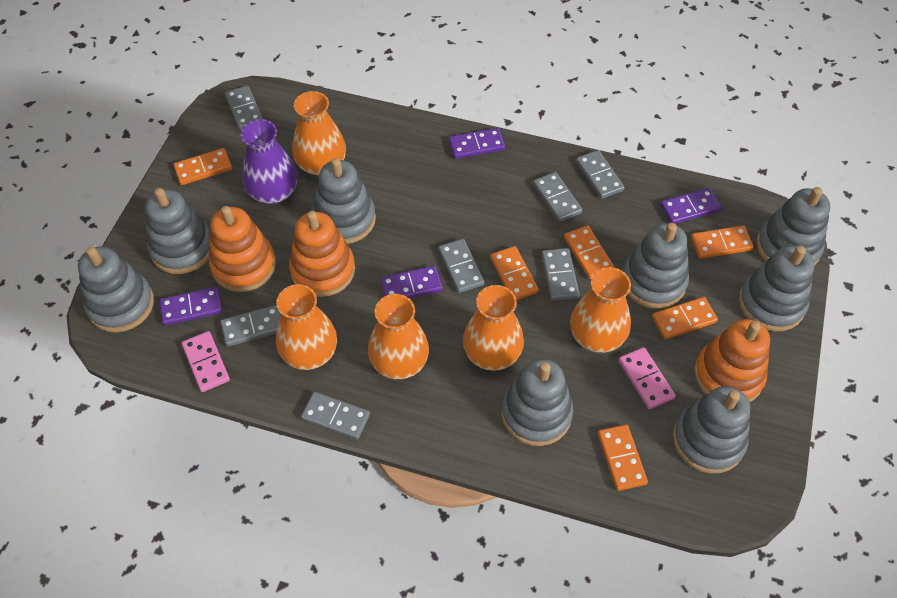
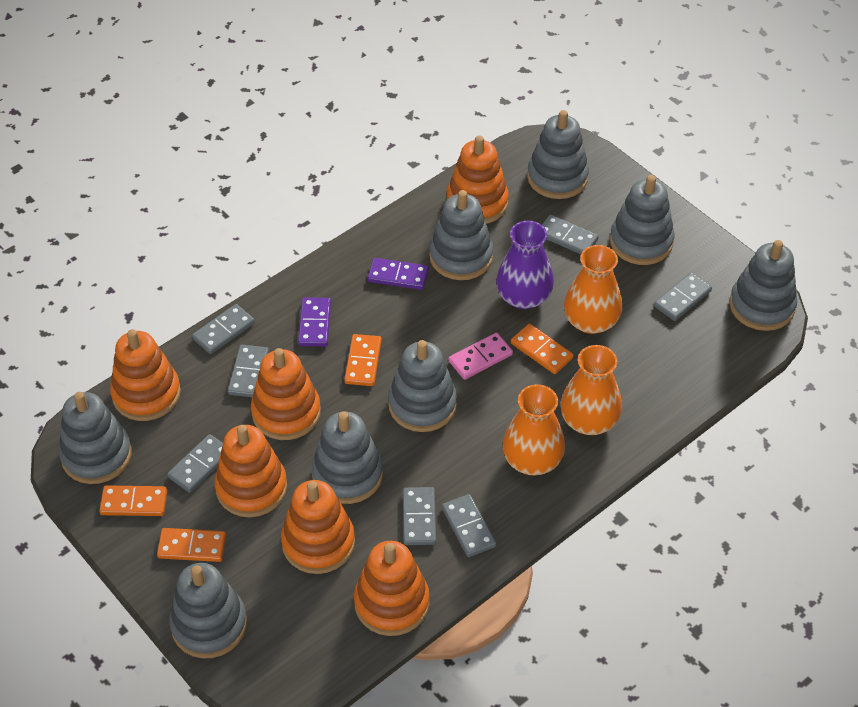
orange domino: 6 -> 4
orange stacking toy: 3 -> 6
orange vase: 5 -> 3
pink domino: 2 -> 1
purple domino: 4 -> 2

